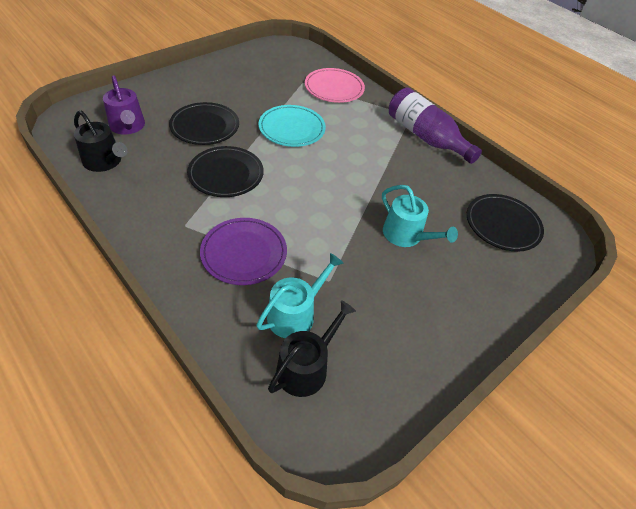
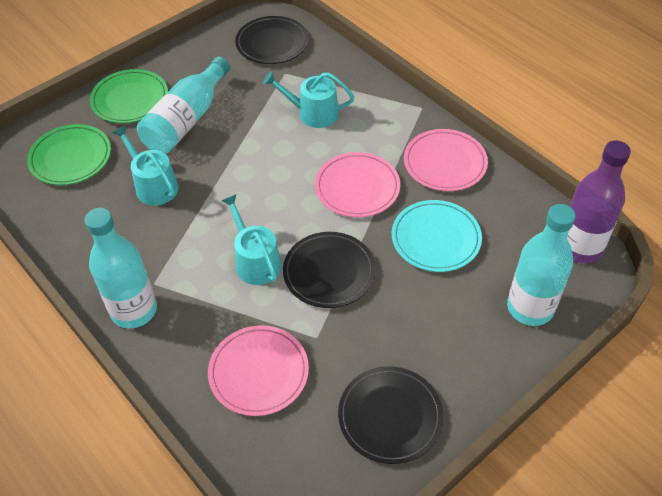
black watering can: 2 -> 0
green plate: 0 -> 2
pink plate: 1 -> 3
purple plate: 1 -> 0
purple watering can: 1 -> 0
turquoise bottle: 0 -> 3
turquoise watering can: 2 -> 3

